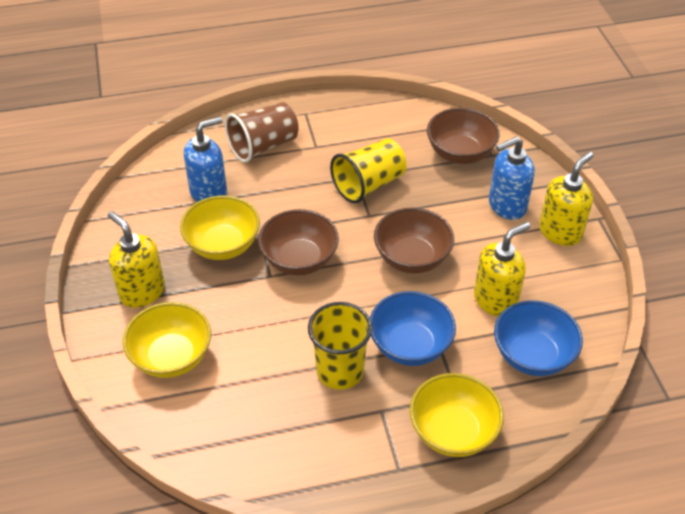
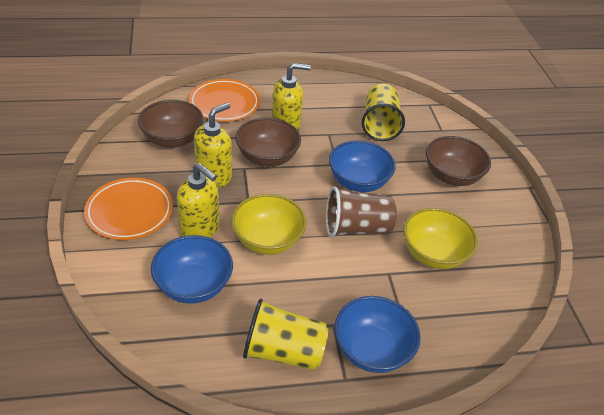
blue bowl: 2 -> 3
blue soap dispenser: 2 -> 0
orange plate: 0 -> 2
yellow bowl: 3 -> 2

